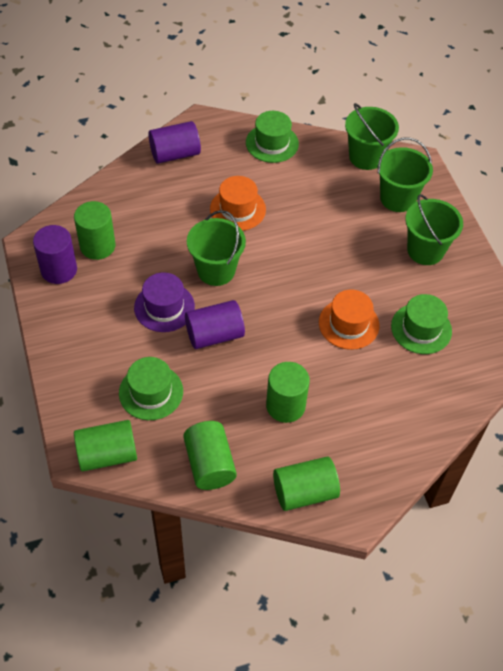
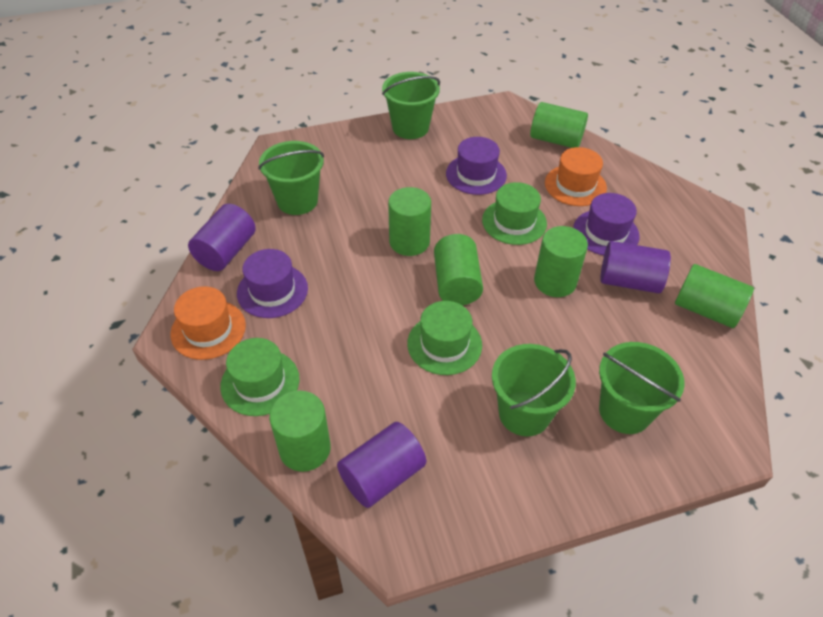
green cylinder: 5 -> 6
purple hat: 1 -> 3

